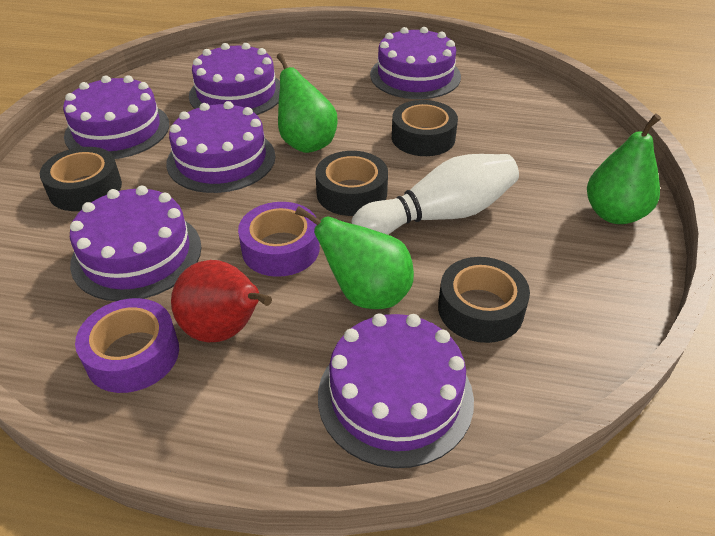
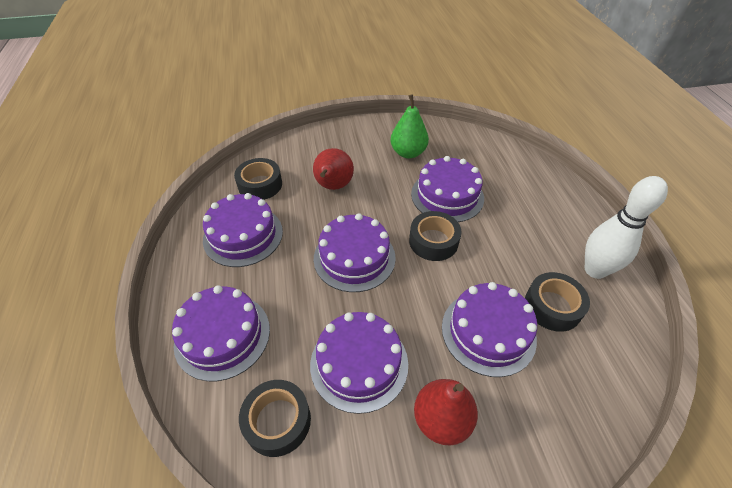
green pear: 3 -> 1
purple tape: 2 -> 0
red pear: 1 -> 2

